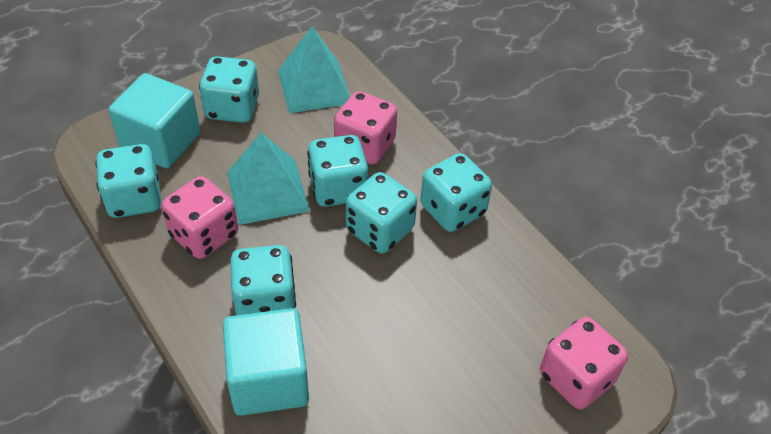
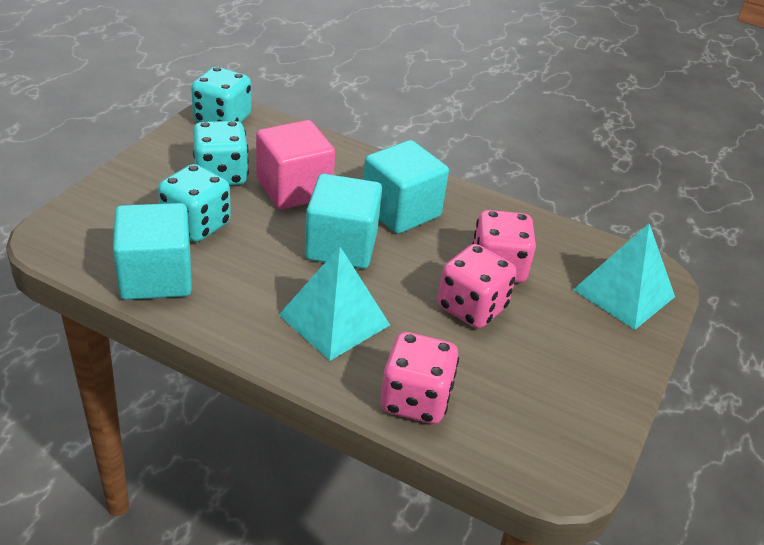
pink cube: 0 -> 1
turquoise cube: 2 -> 3
turquoise dice: 6 -> 3

